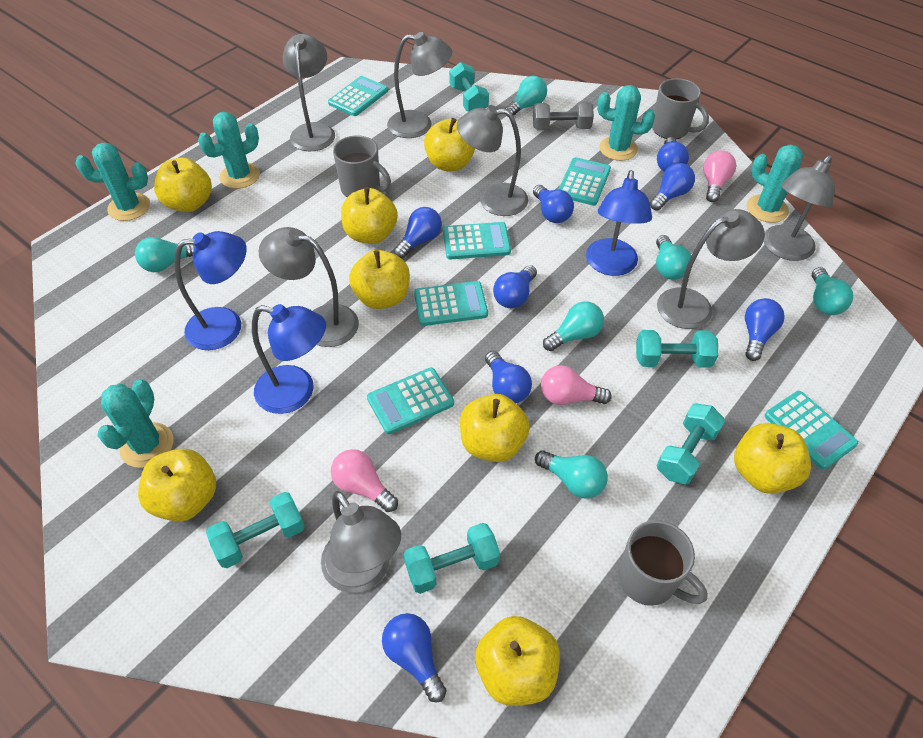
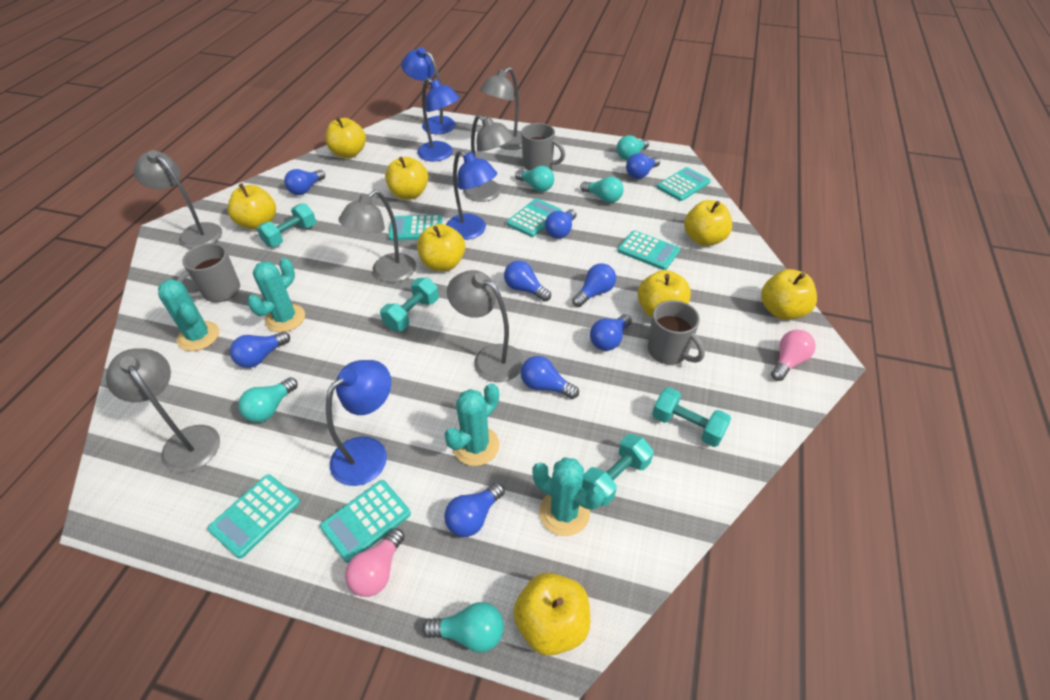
blue lamp: 3 -> 4
blue light bulb: 8 -> 9
grey dumbbell: 1 -> 0
grey lamp: 7 -> 6
pink light bulb: 3 -> 2
turquoise cactus: 5 -> 4
turquoise dumbbell: 5 -> 4
turquoise light bulb: 6 -> 5

